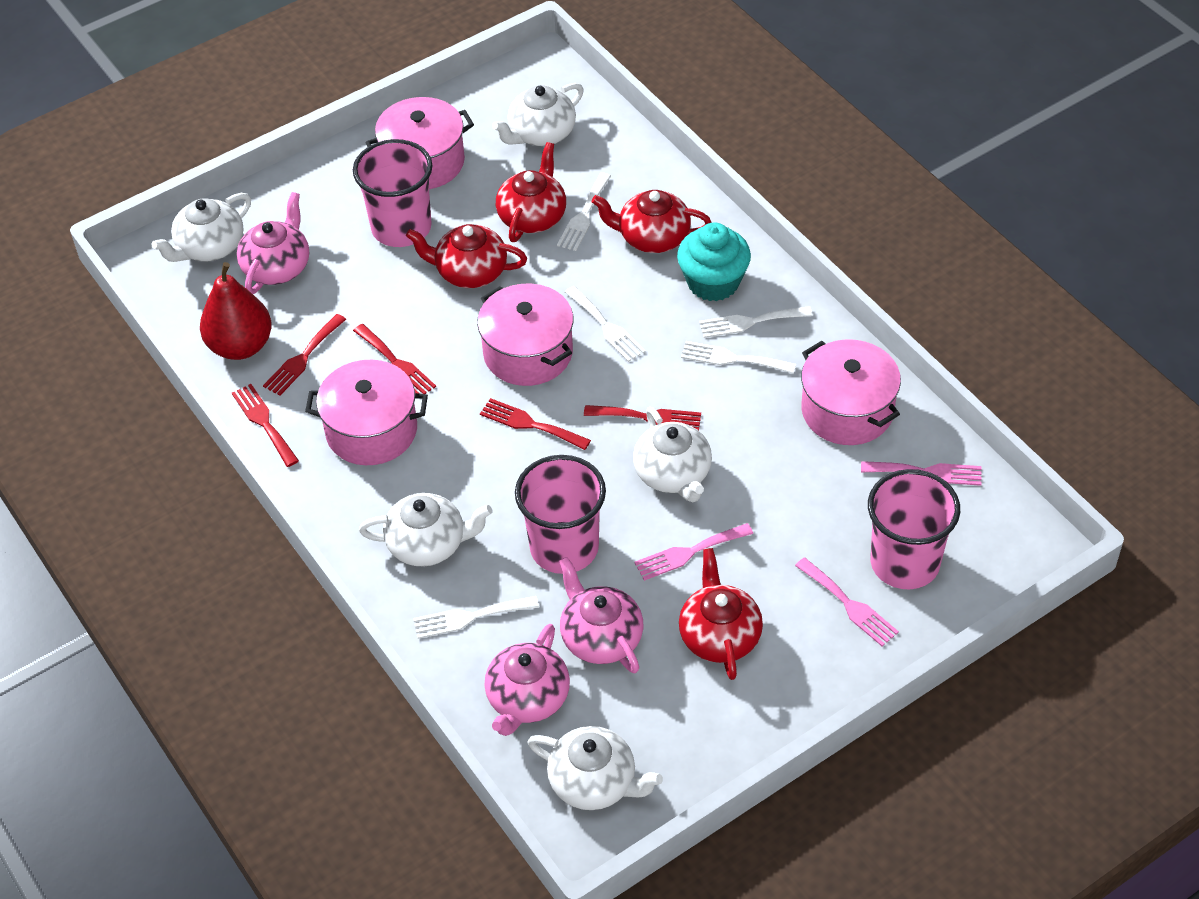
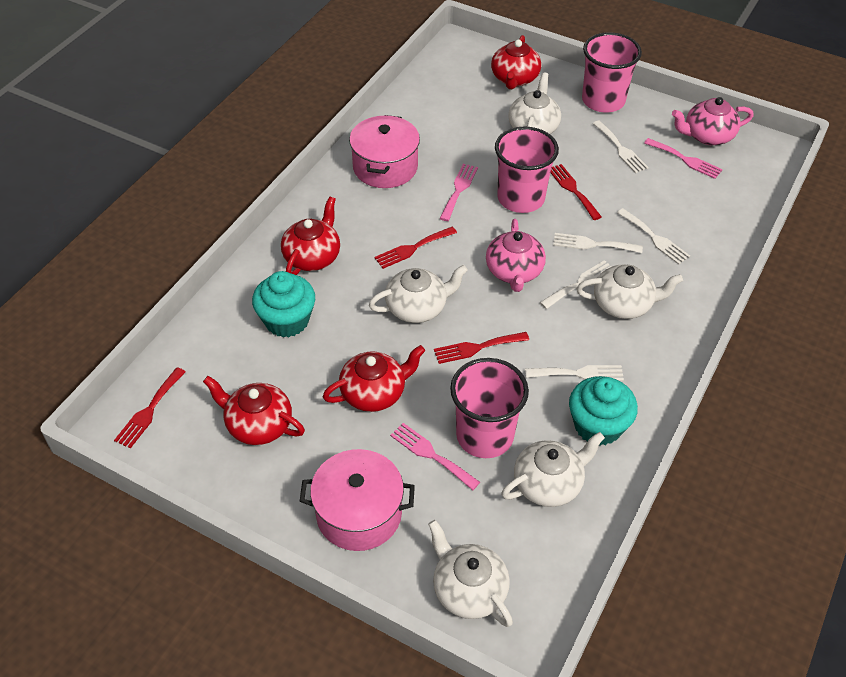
pink pot: 4 -> 2
pink teapot: 3 -> 2
red fork: 5 -> 4
red pear: 1 -> 0
turquoise cupcake: 1 -> 2

